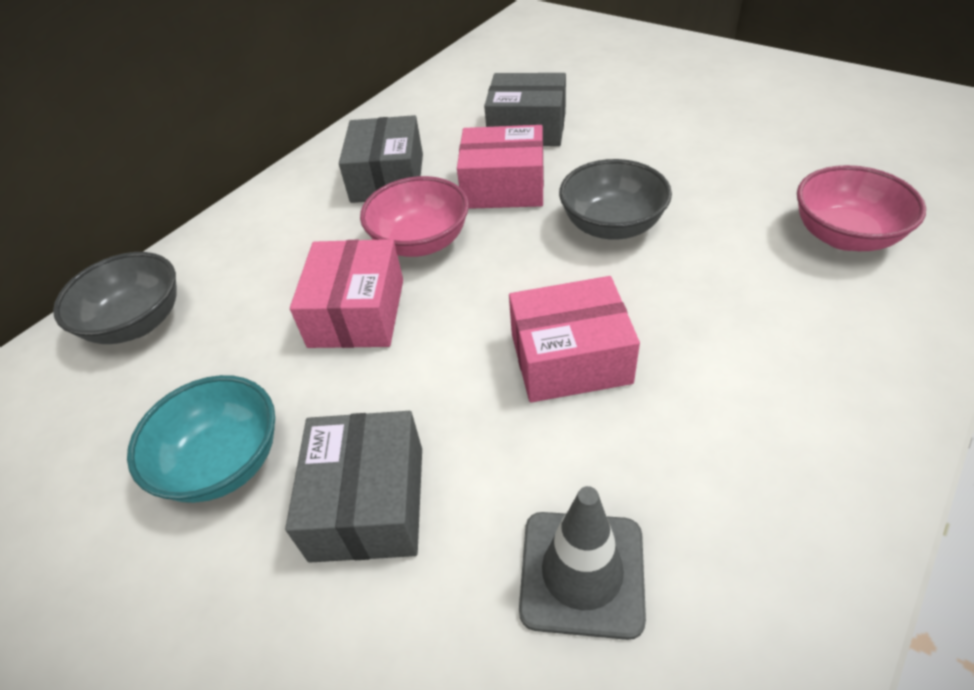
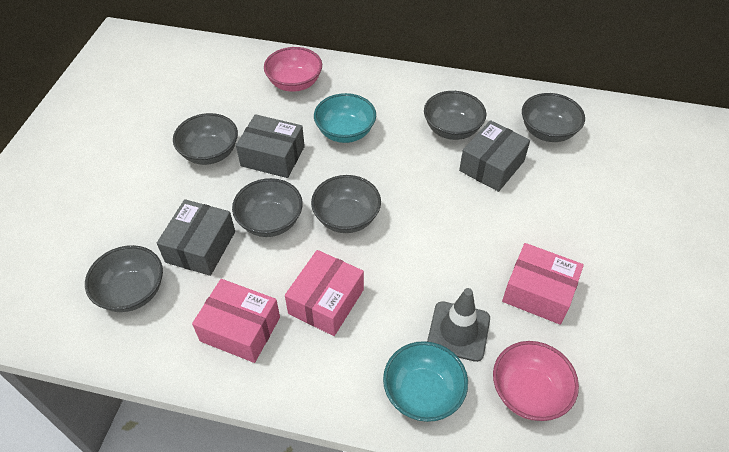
grey bowl: 2 -> 6
turquoise bowl: 1 -> 2

